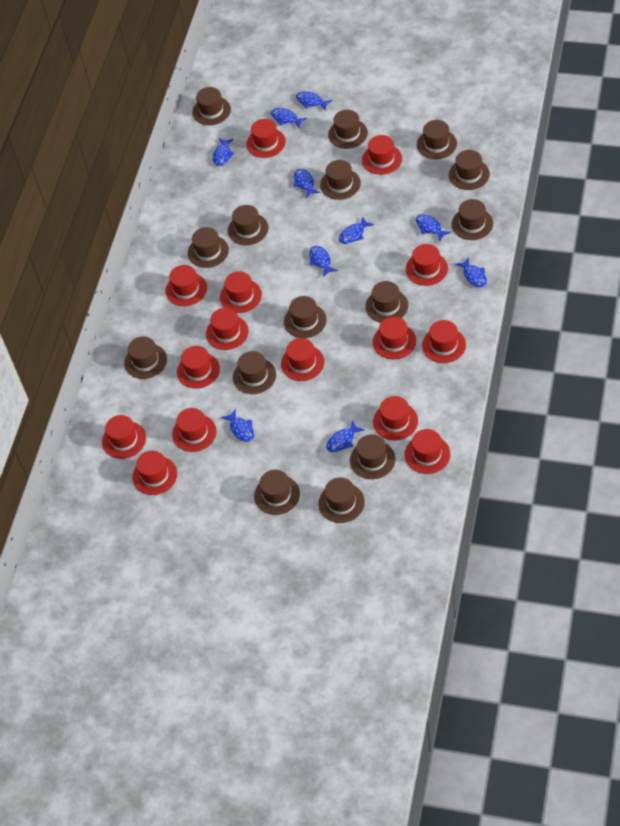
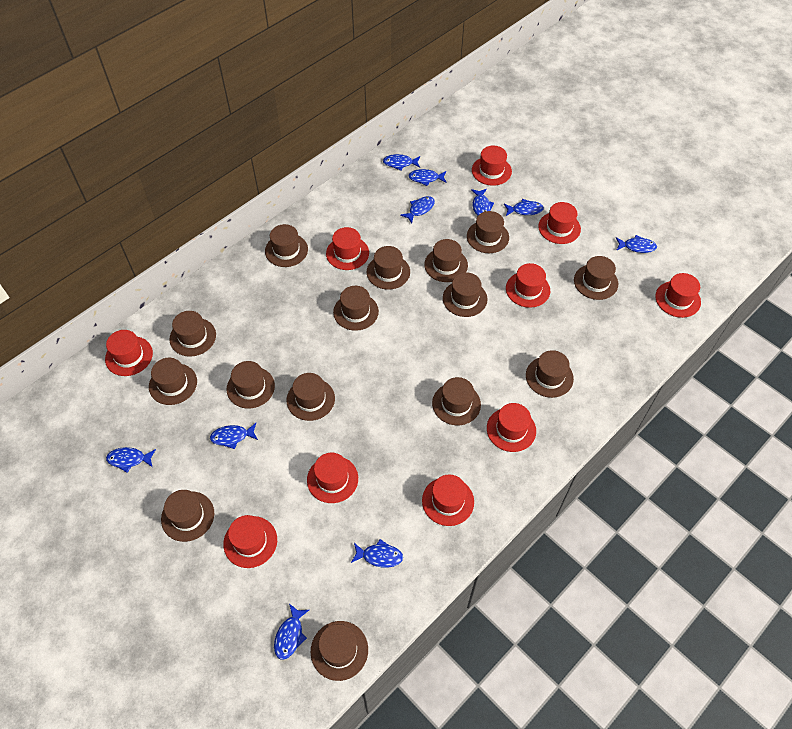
red hat: 15 -> 10

